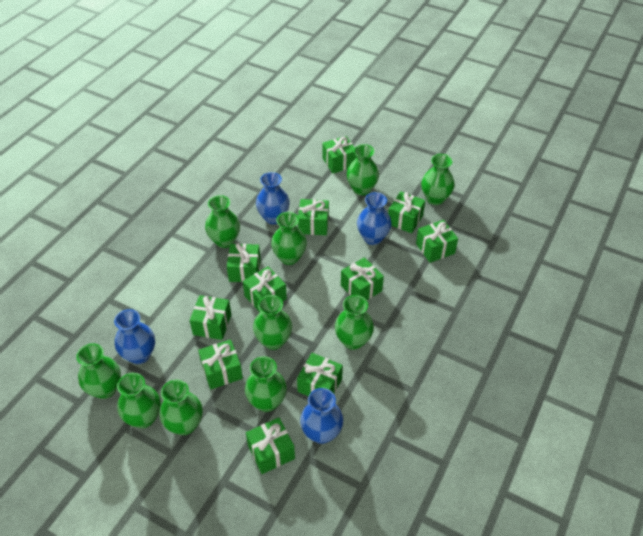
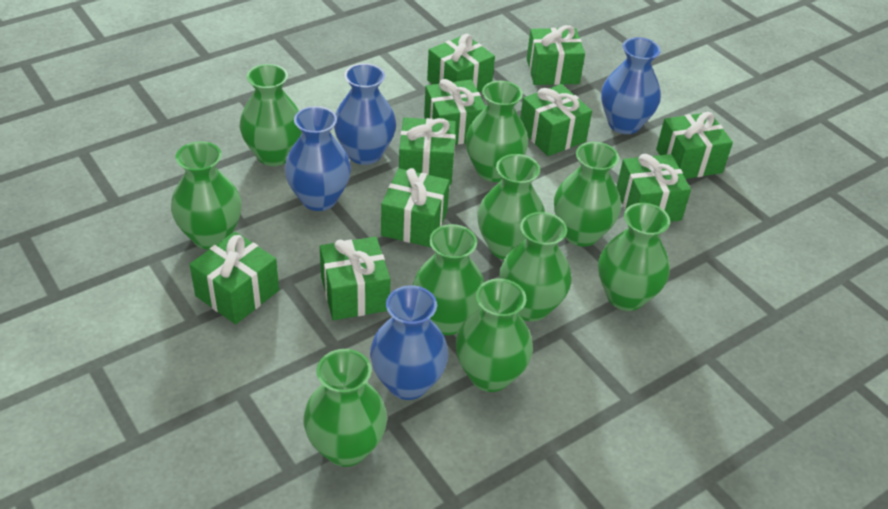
green gift: 11 -> 10

